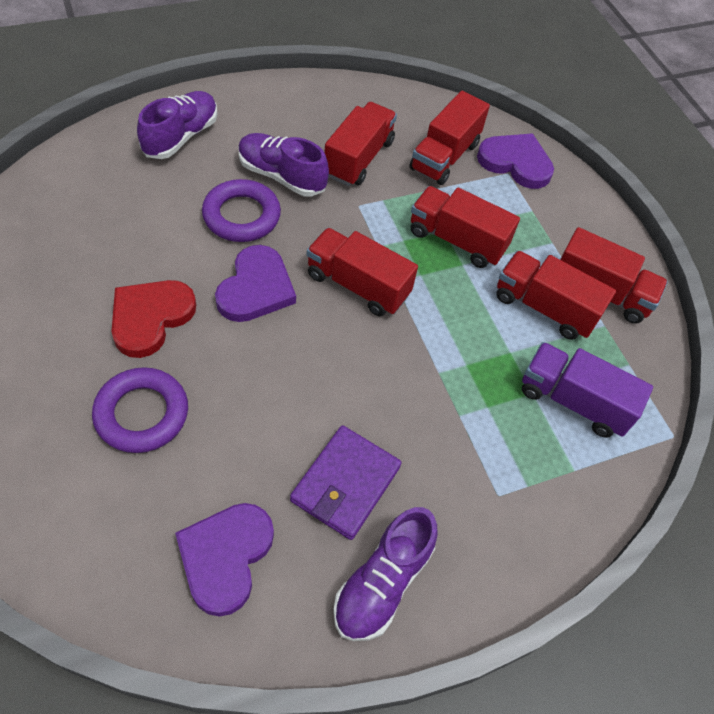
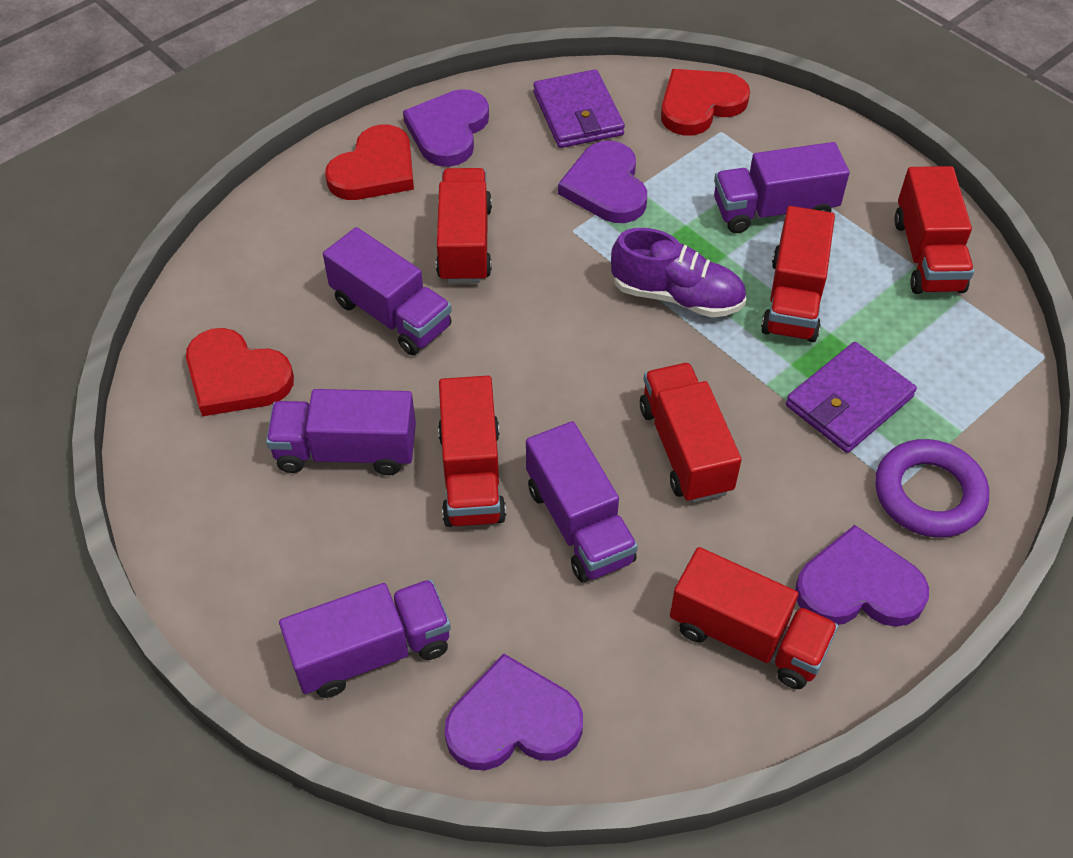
purple heart: 3 -> 4
purple ring: 2 -> 1
purple shoe: 3 -> 1
purple truck: 1 -> 5
purple wallet: 1 -> 2
red heart: 1 -> 3

